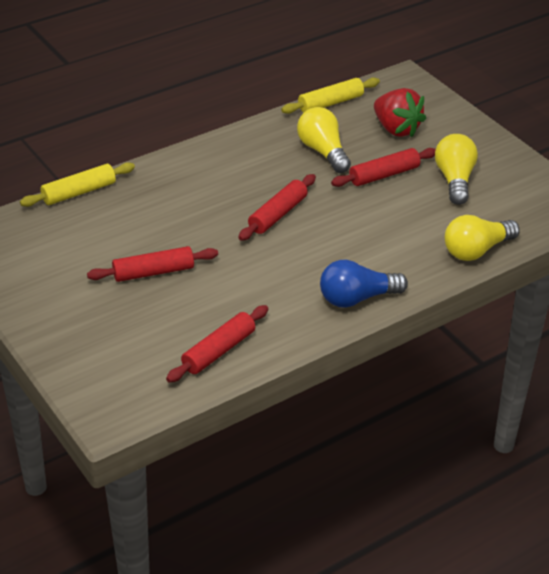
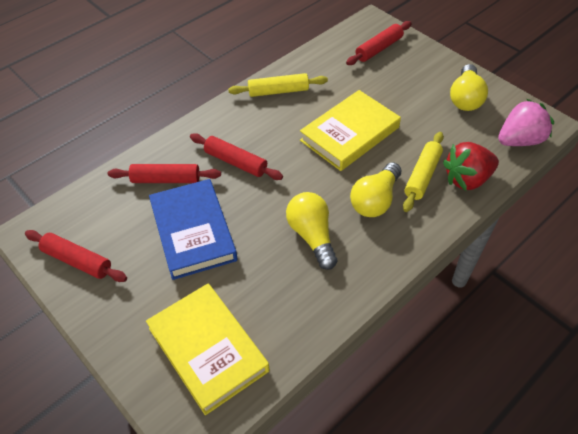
blue book: 0 -> 1
blue light bulb: 1 -> 0
pink strawberry: 0 -> 1
yellow book: 0 -> 2

